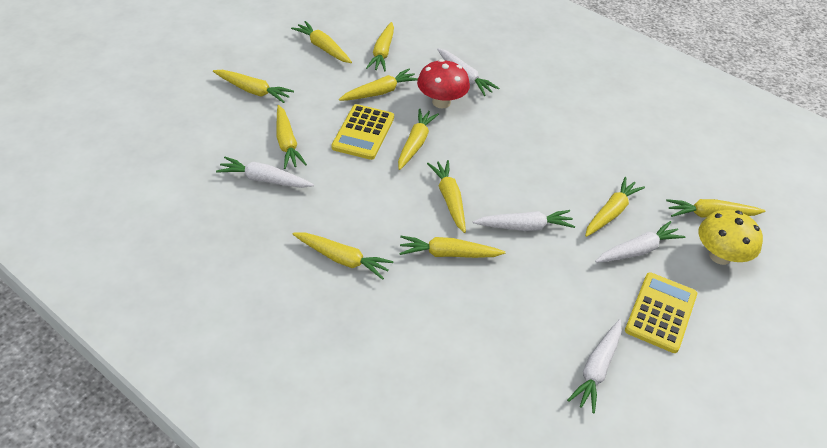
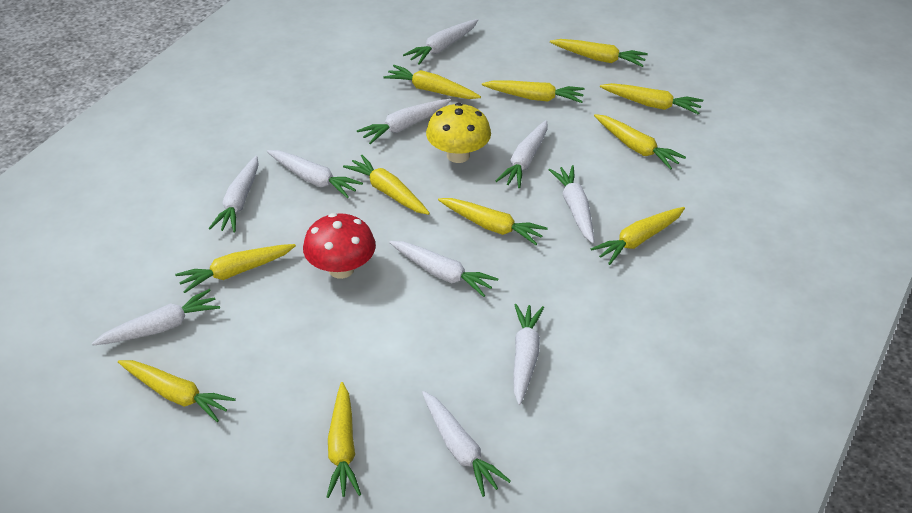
white carrot: 5 -> 10
yellow calculator: 2 -> 0

